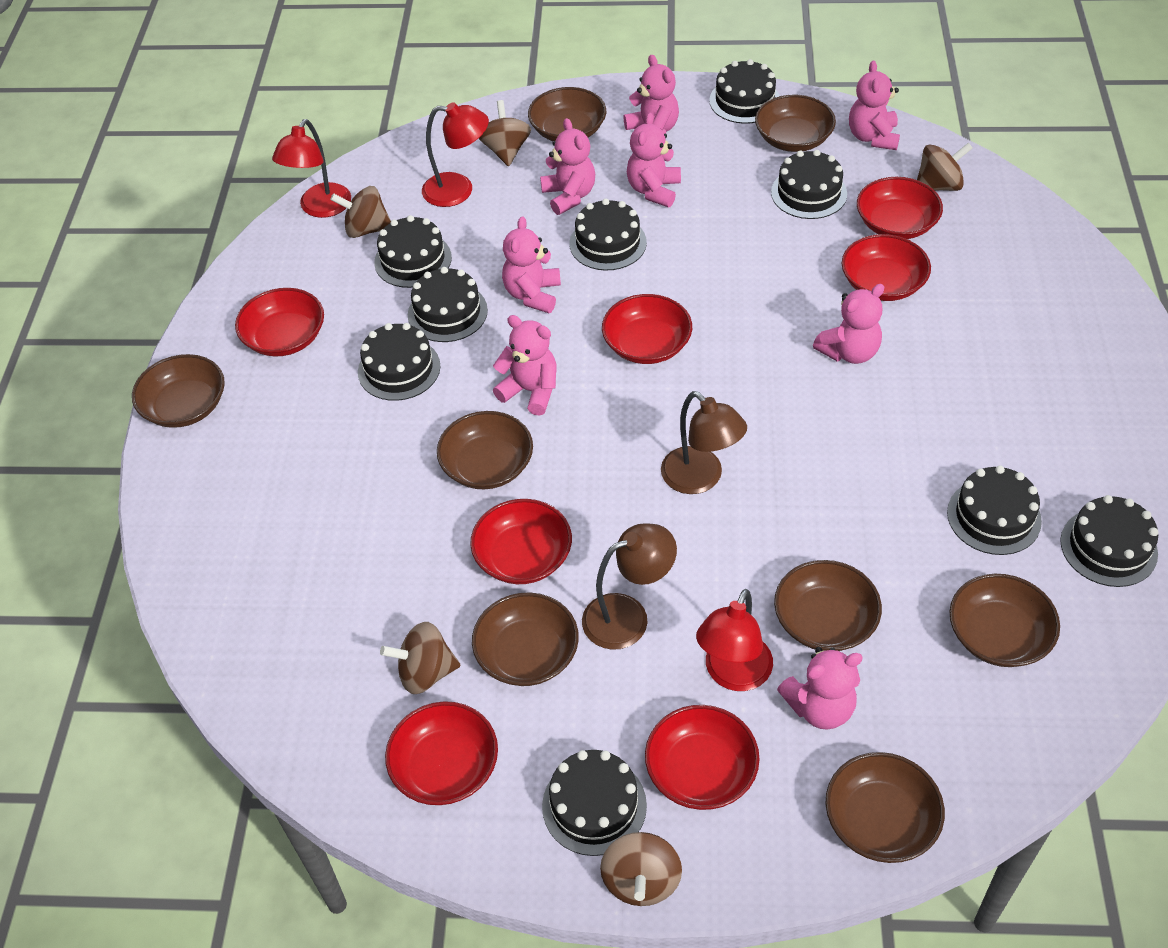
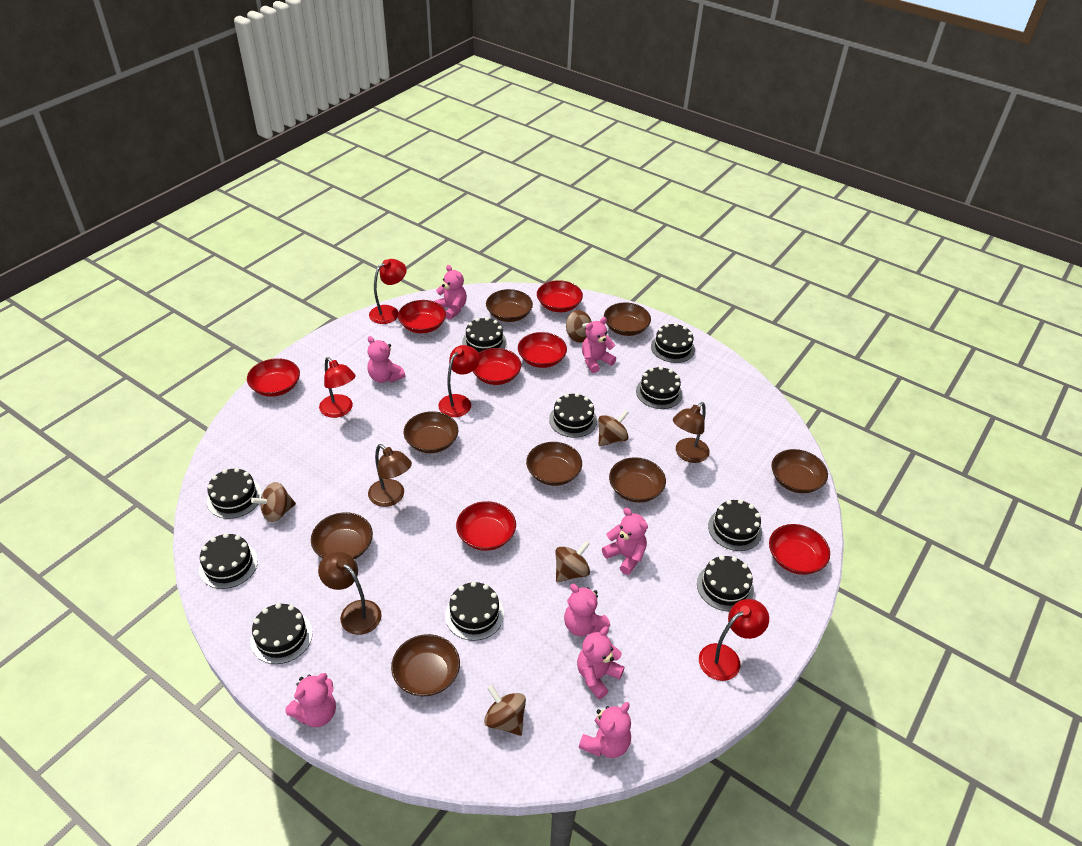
black cake: 9 -> 10
brown lamp: 2 -> 3
red lamp: 3 -> 4

